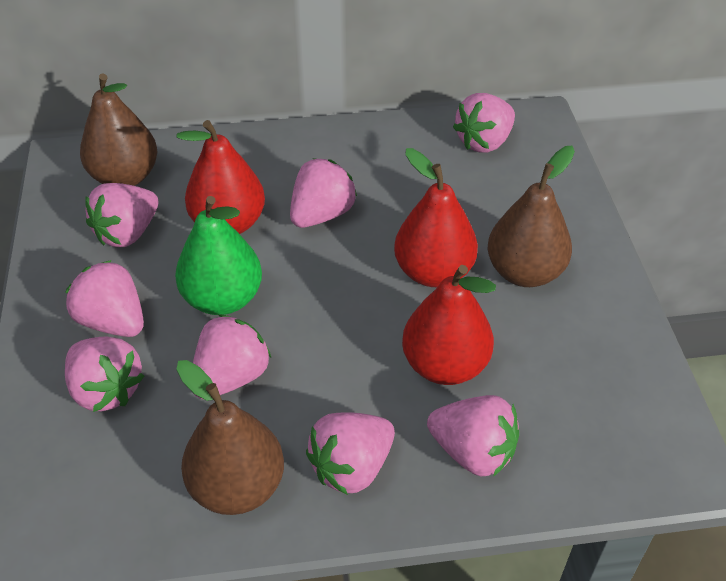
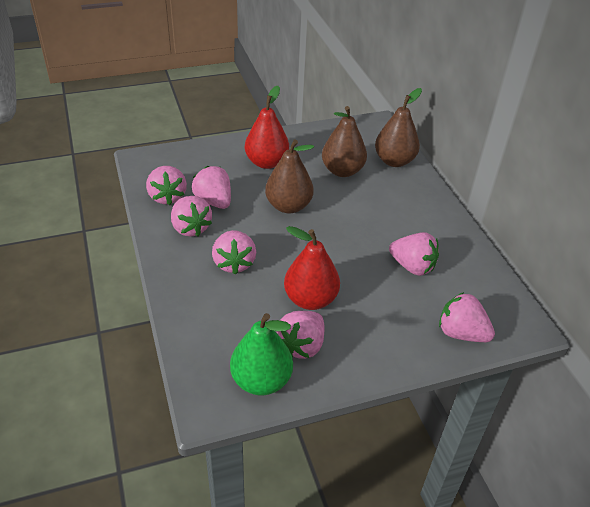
pink strawberry: 8 -> 7
red pear: 3 -> 2

